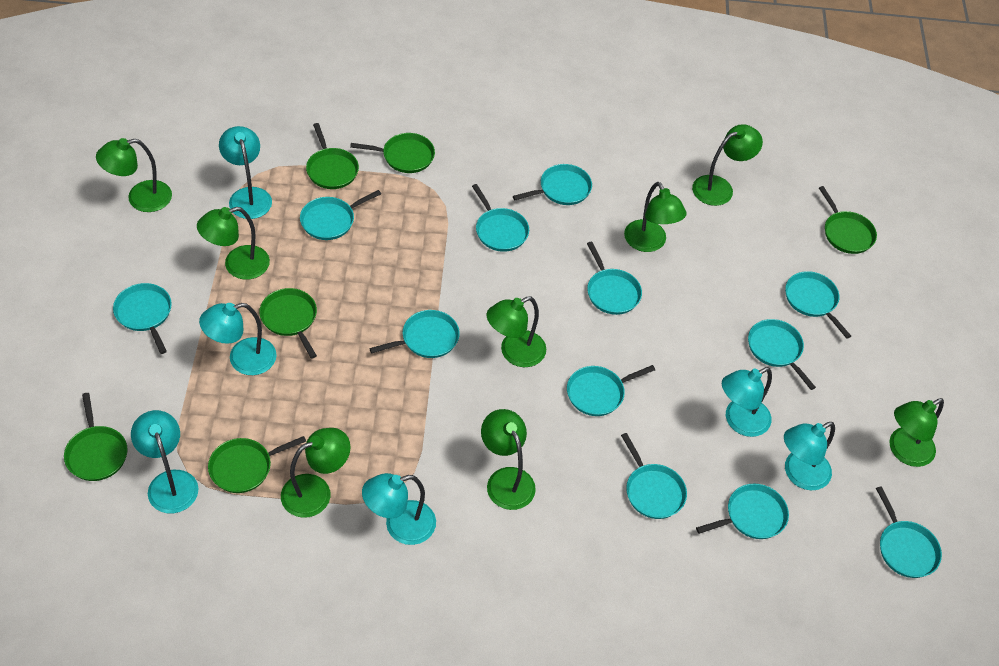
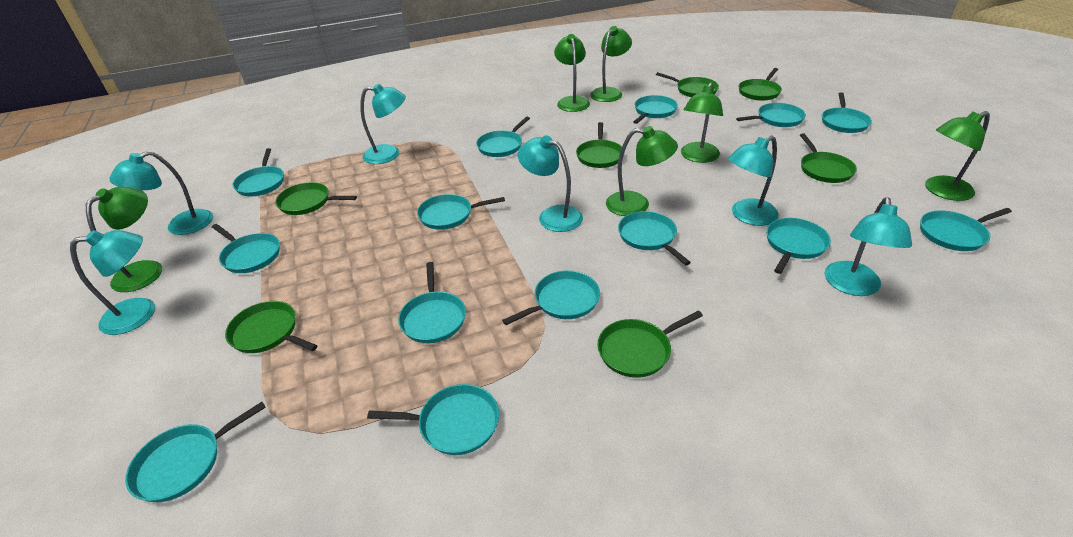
green lamp: 8 -> 6
green pan: 6 -> 7
turquoise pan: 12 -> 14

